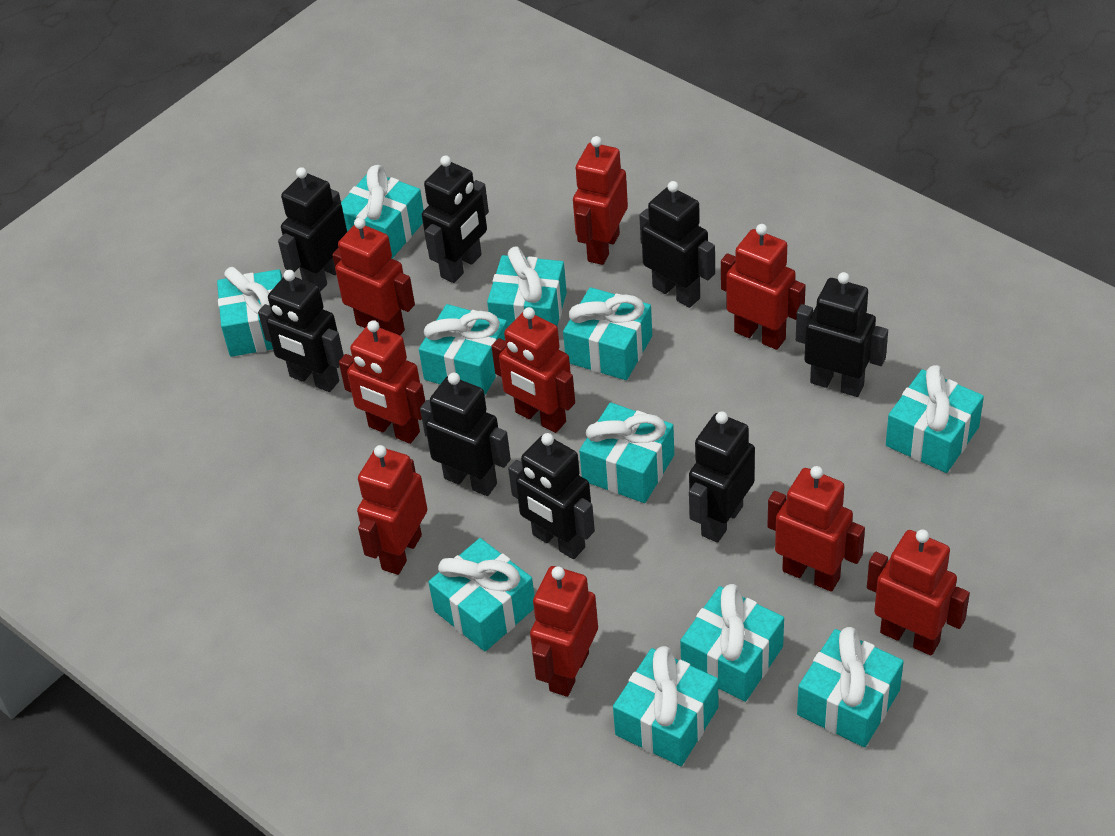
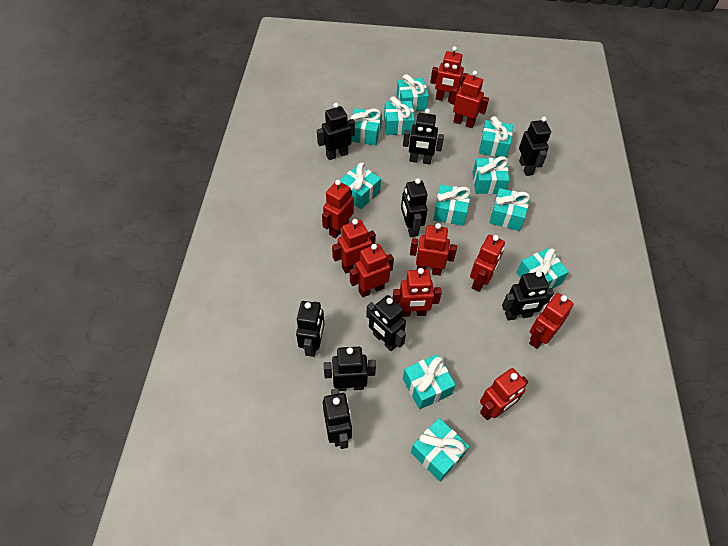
black robot: 8 -> 9
red robot: 9 -> 10

